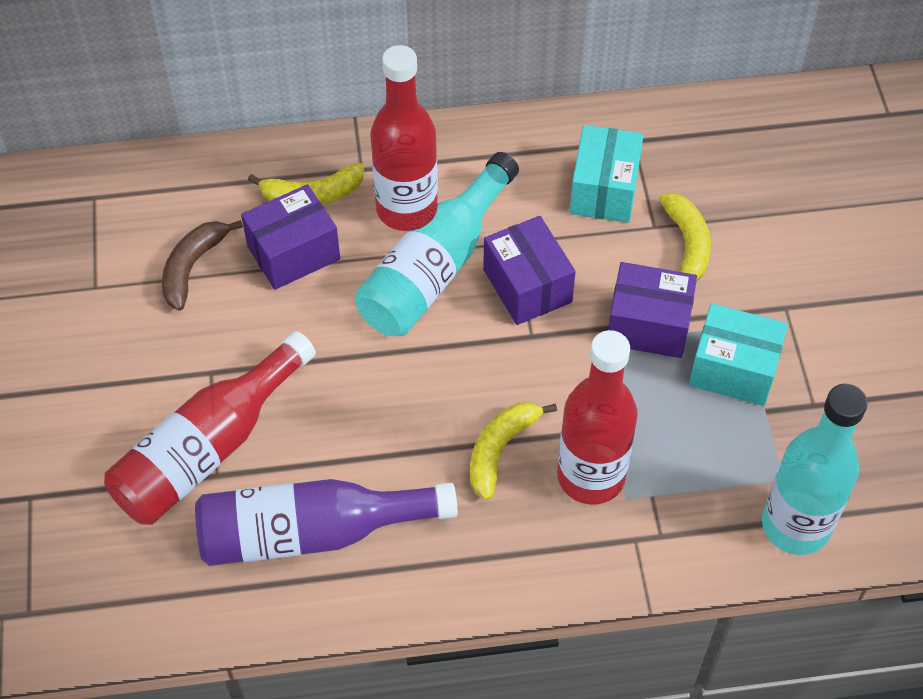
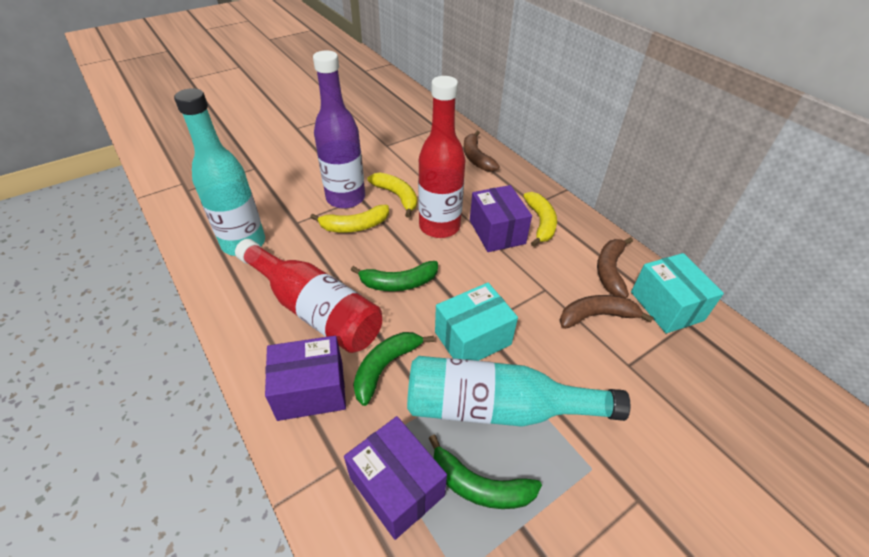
brown banana: 1 -> 3
green banana: 0 -> 3
red bottle: 3 -> 2

